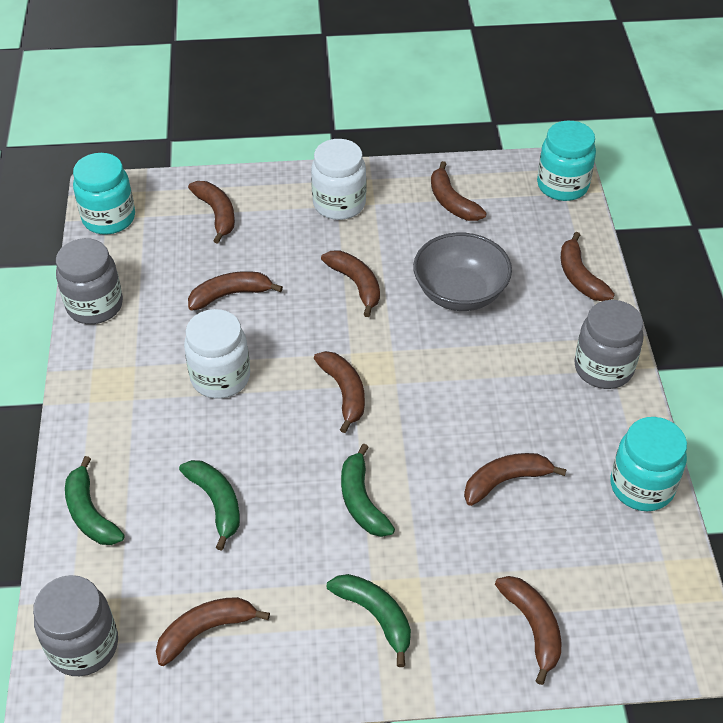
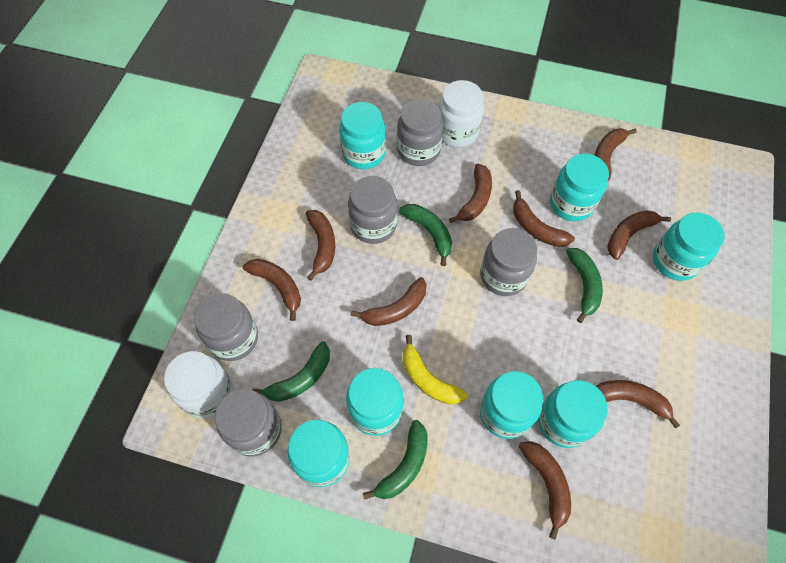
grey bowl: 1 -> 0
grey jar: 3 -> 5
turquoise jar: 3 -> 7
yellow banana: 0 -> 1

